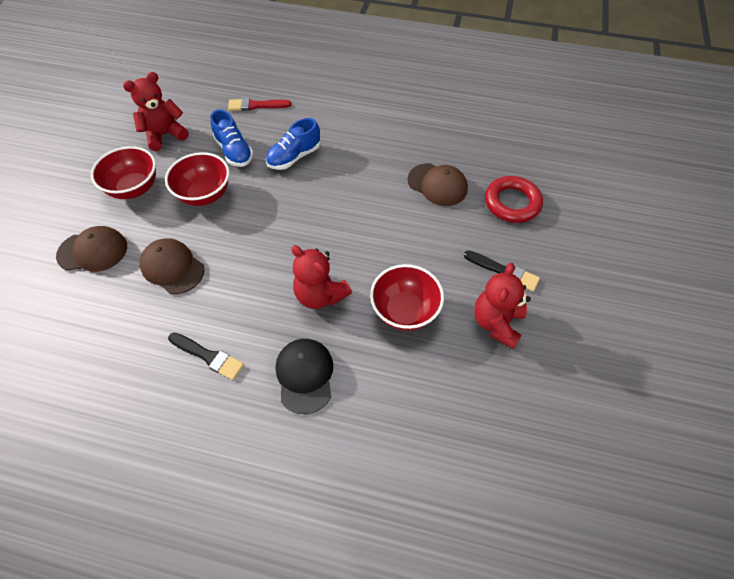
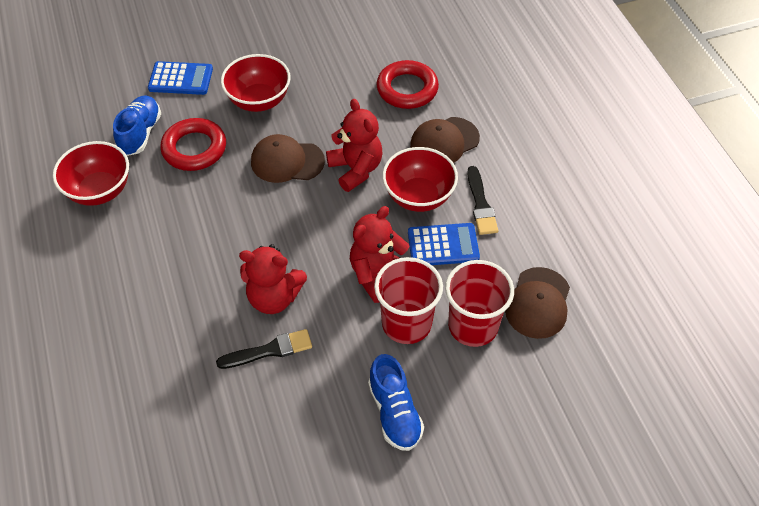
black cap: 1 -> 0
blue calculator: 0 -> 2
red brush: 1 -> 0
red cup: 0 -> 2
red ring: 1 -> 2

